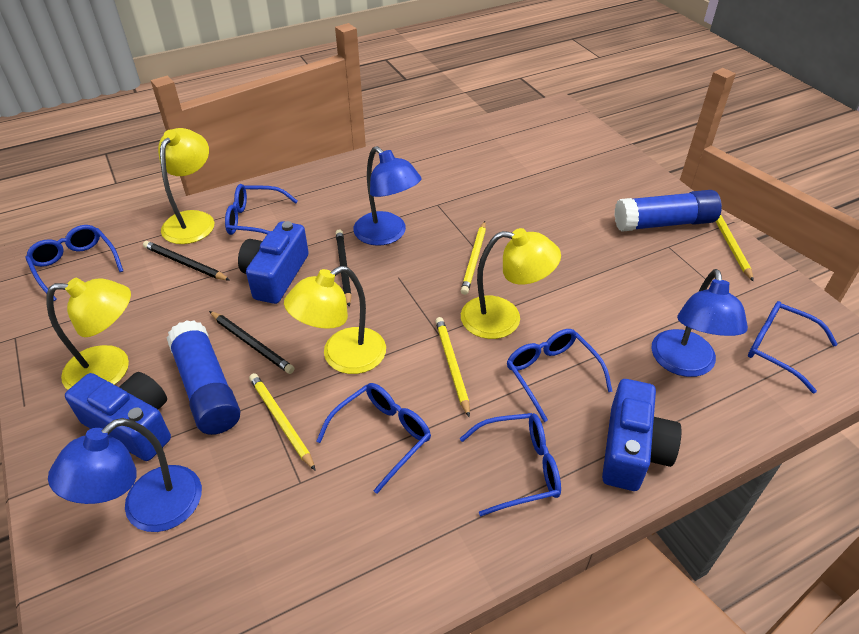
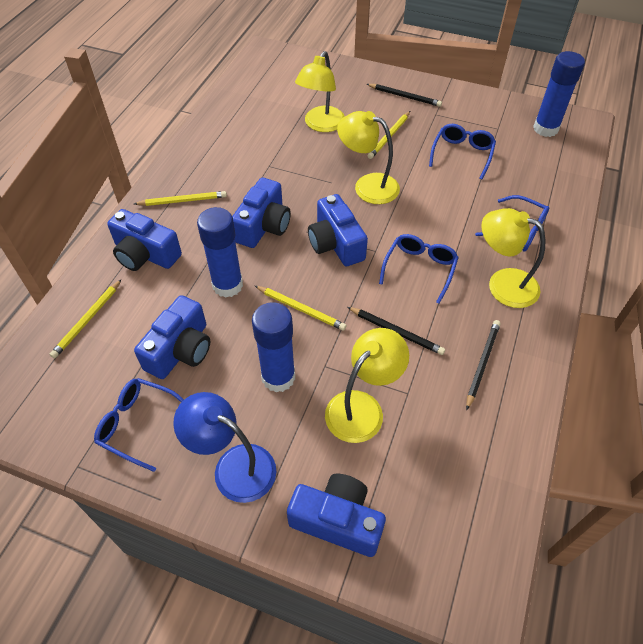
blue camera: 3 -> 5
blue glasses: 6 -> 4
blue glue stick: 2 -> 3
blue lamp: 3 -> 1

